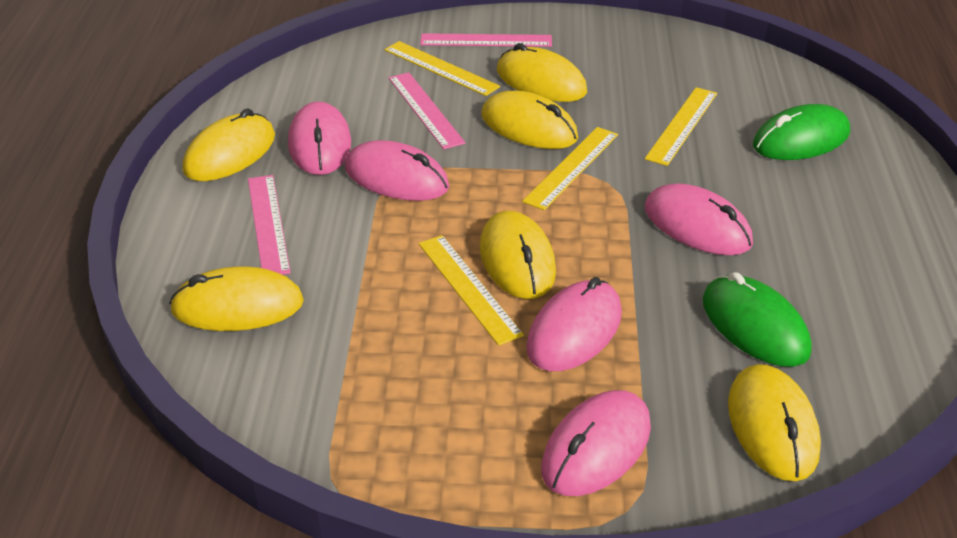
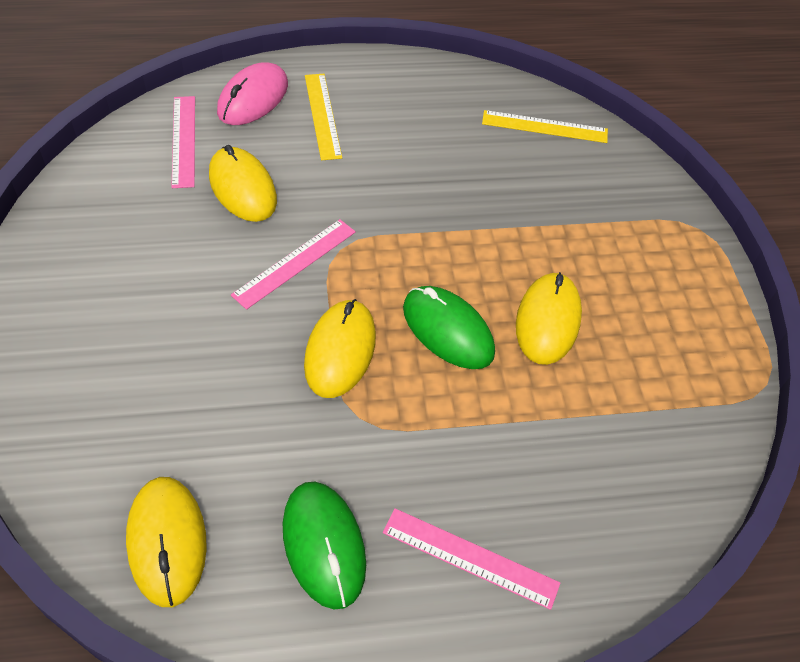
pink mouse: 5 -> 1
yellow mouse: 6 -> 4
yellow ruler: 4 -> 2

